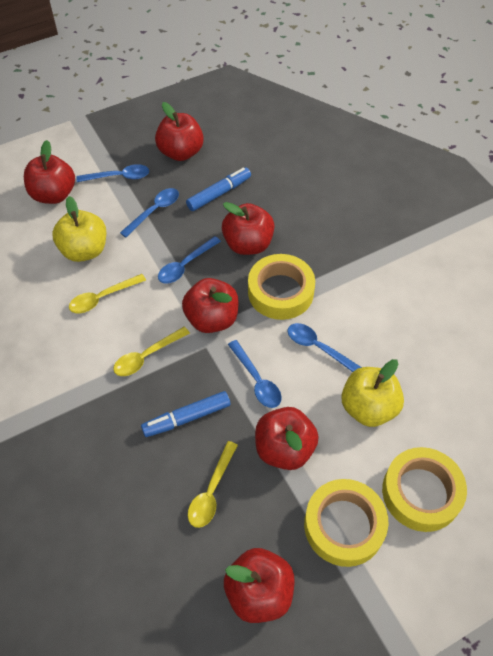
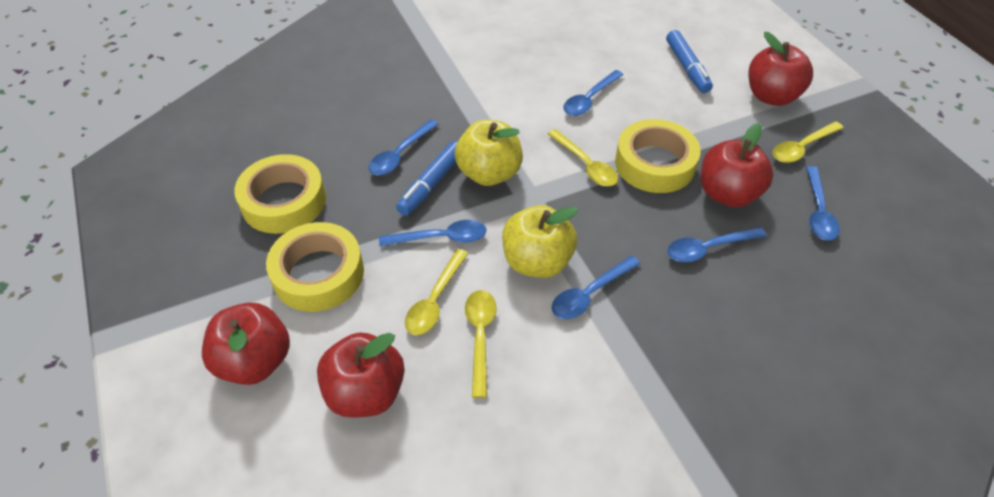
blue spoon: 5 -> 6
red apple: 6 -> 4
yellow spoon: 3 -> 4

